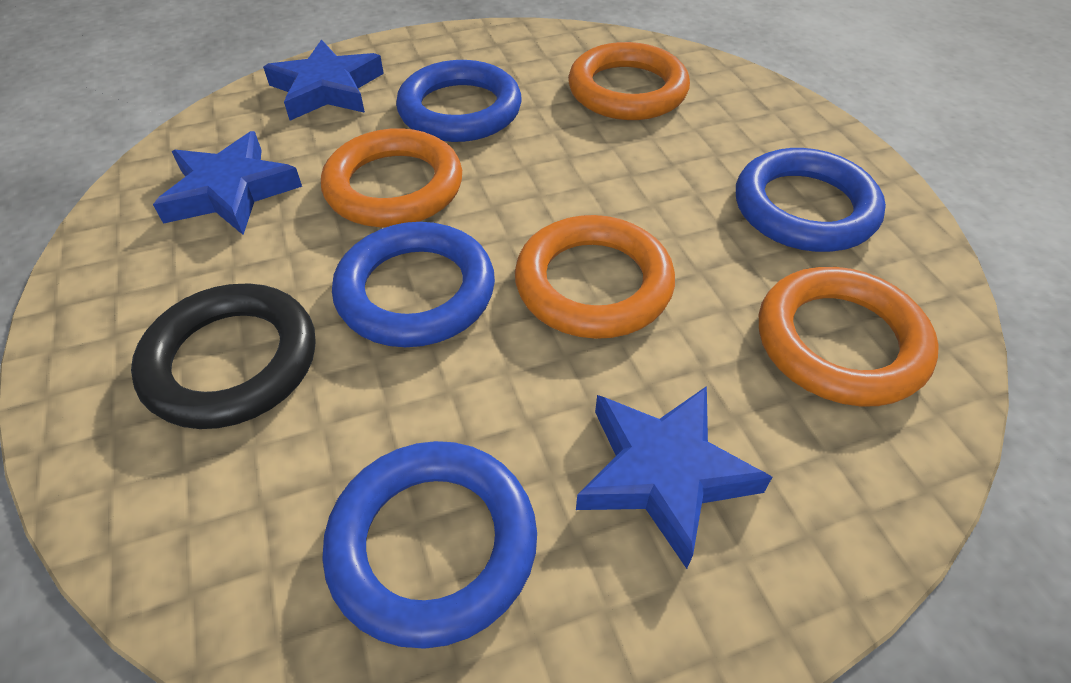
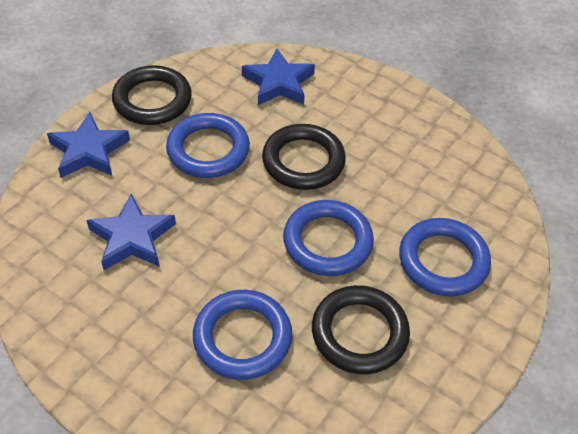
black ring: 1 -> 3
orange ring: 4 -> 0

